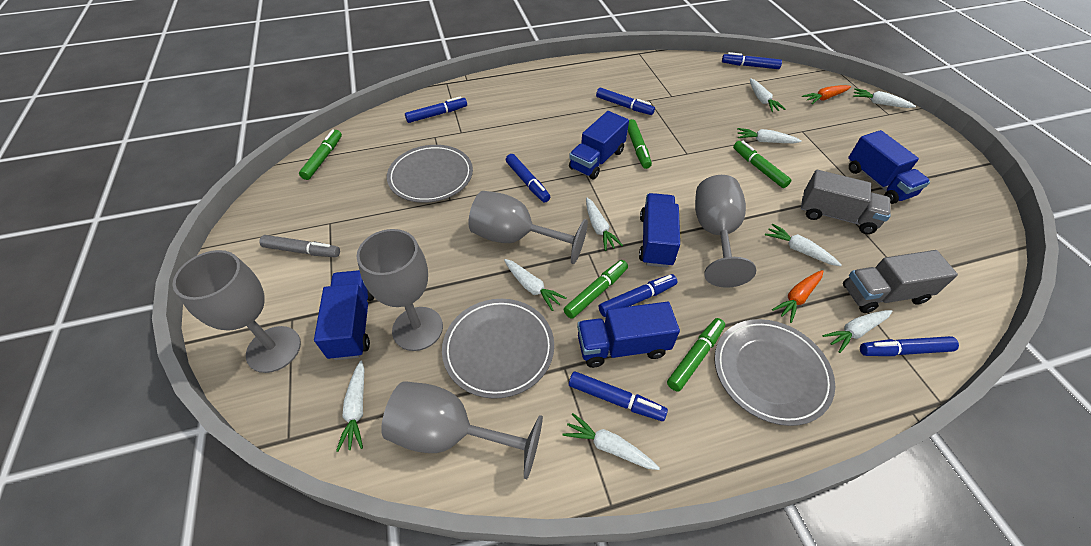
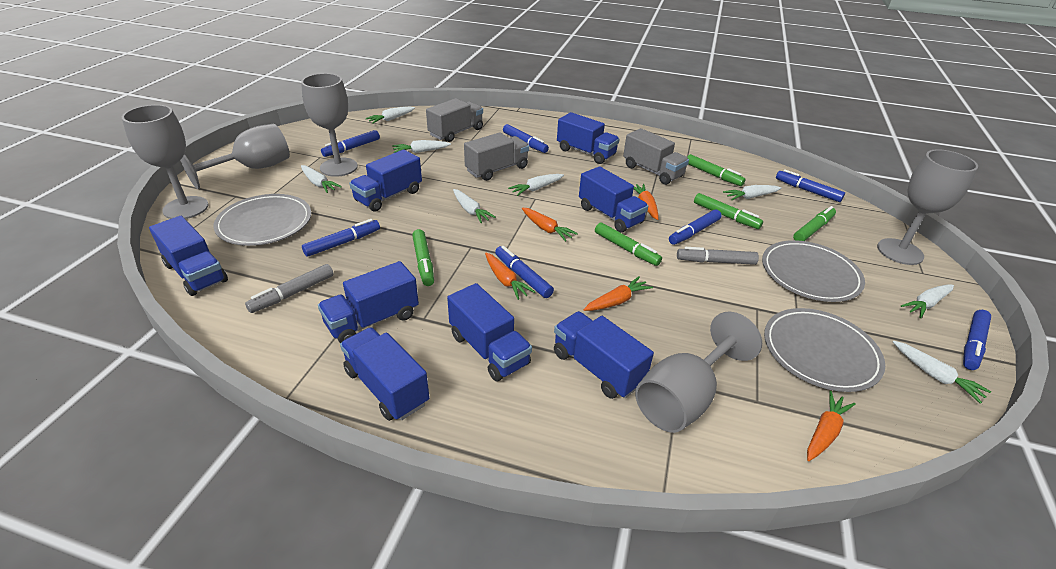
blue truck: 5 -> 8
grey marker: 1 -> 2
grey truck: 2 -> 3
orange carrot: 2 -> 5
white carrot: 9 -> 8

